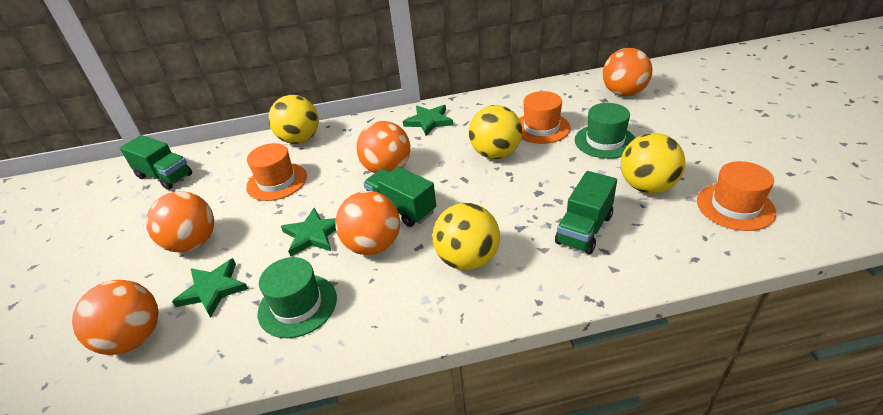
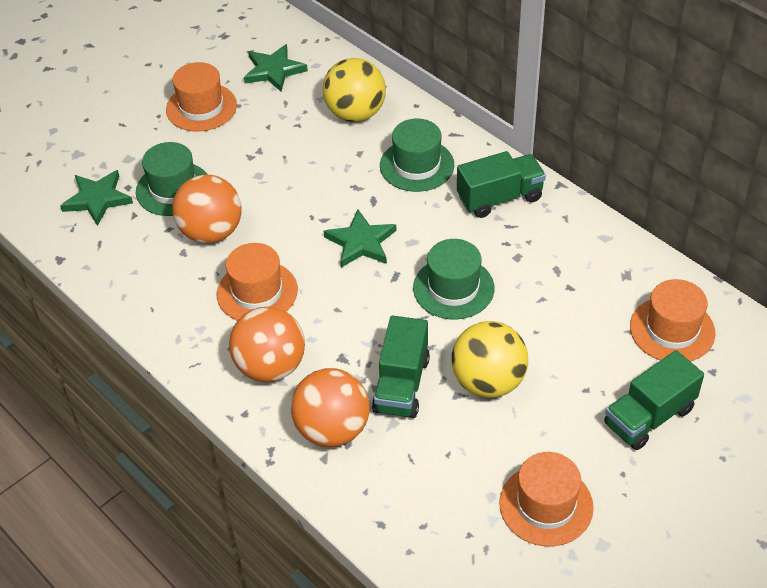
green hat: 2 -> 3
orange ball: 5 -> 3
orange hat: 3 -> 4
yellow ball: 4 -> 2

